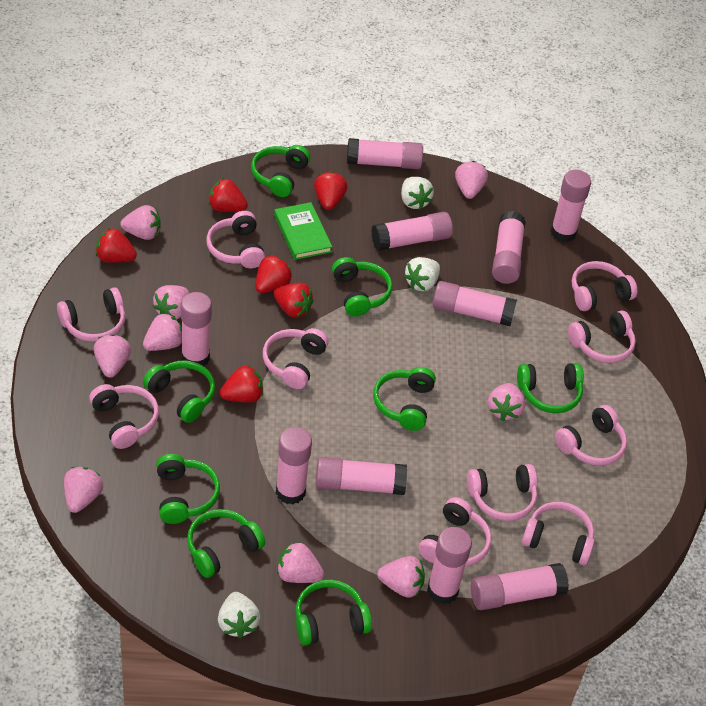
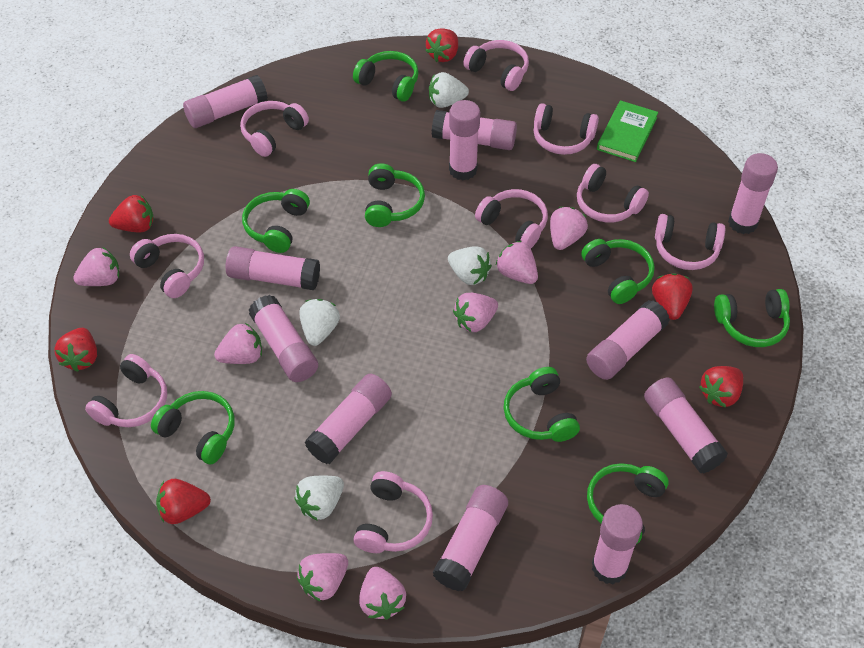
pink glue stick: 10 -> 11
pink headphones: 10 -> 9
pink strawberry: 9 -> 7
white strawberry: 3 -> 4

